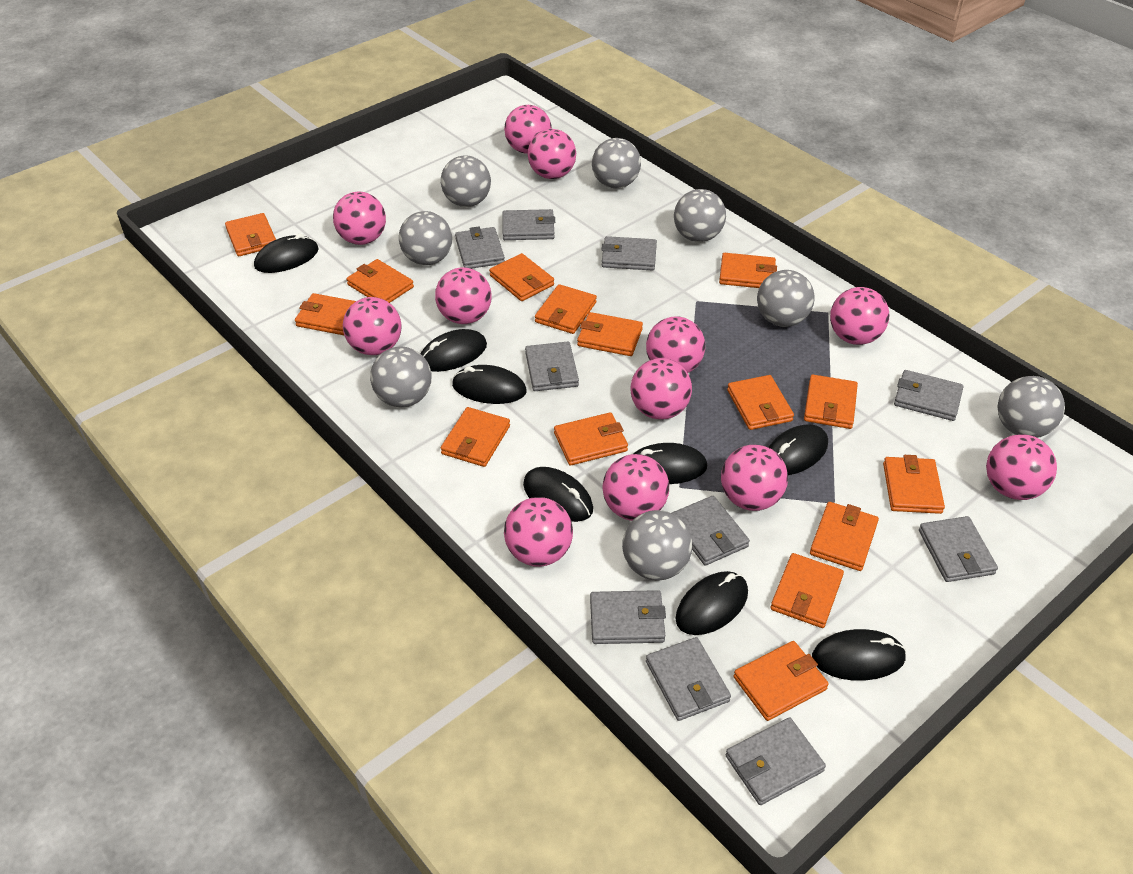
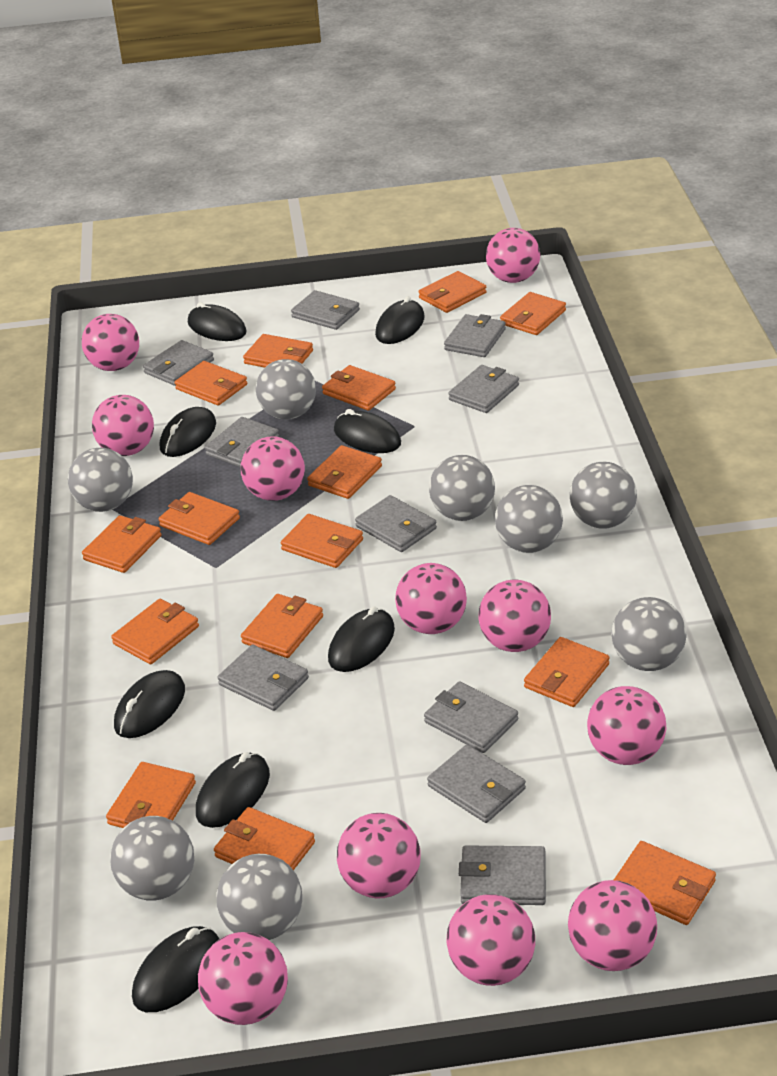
pink ball: 12 -> 11

